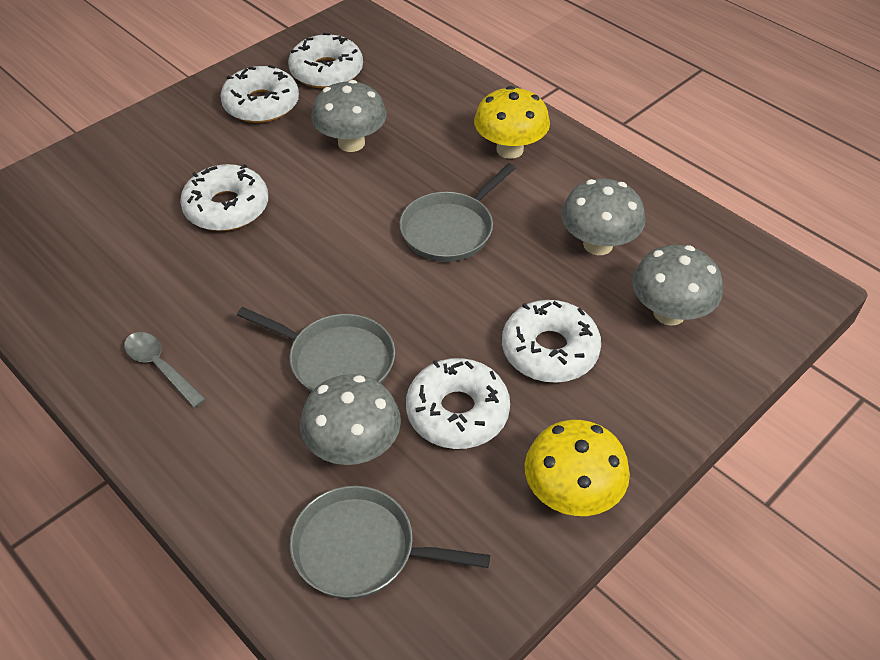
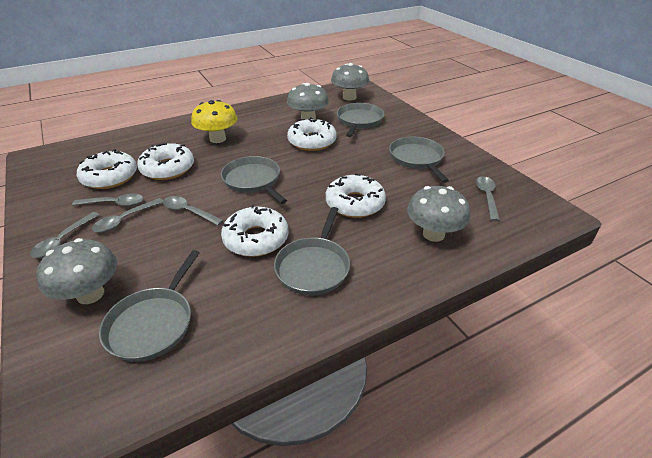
grey pan: 3 -> 5
grey spoon: 1 -> 5
yellow mushroom: 2 -> 1

